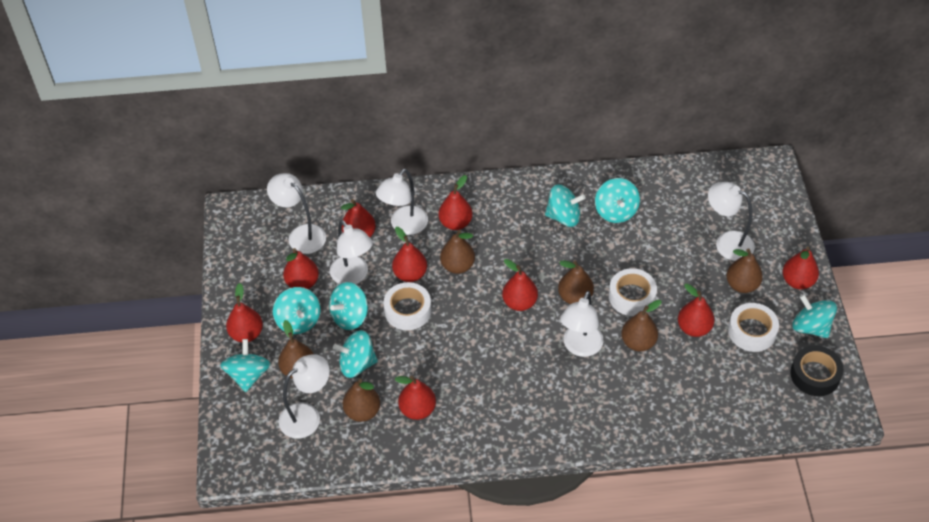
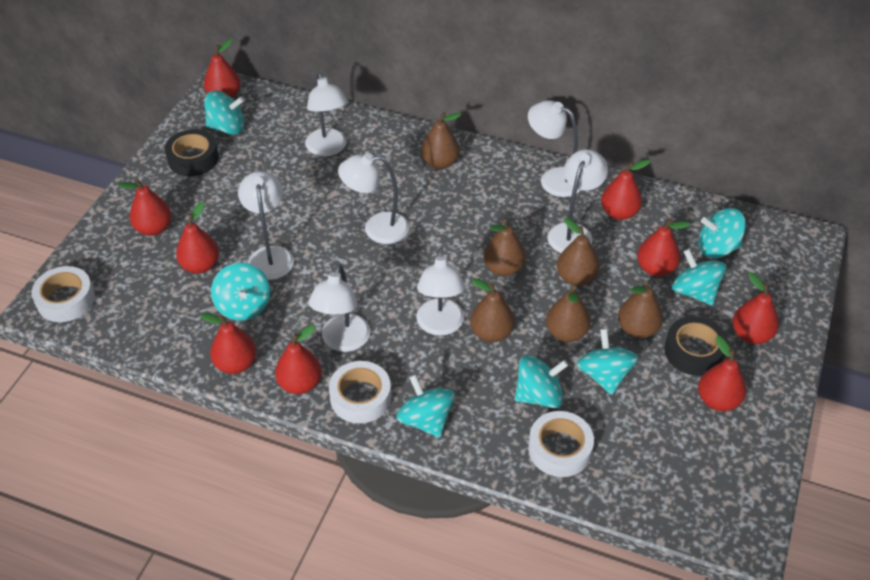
black tape: 1 -> 2
white lamp: 6 -> 7

